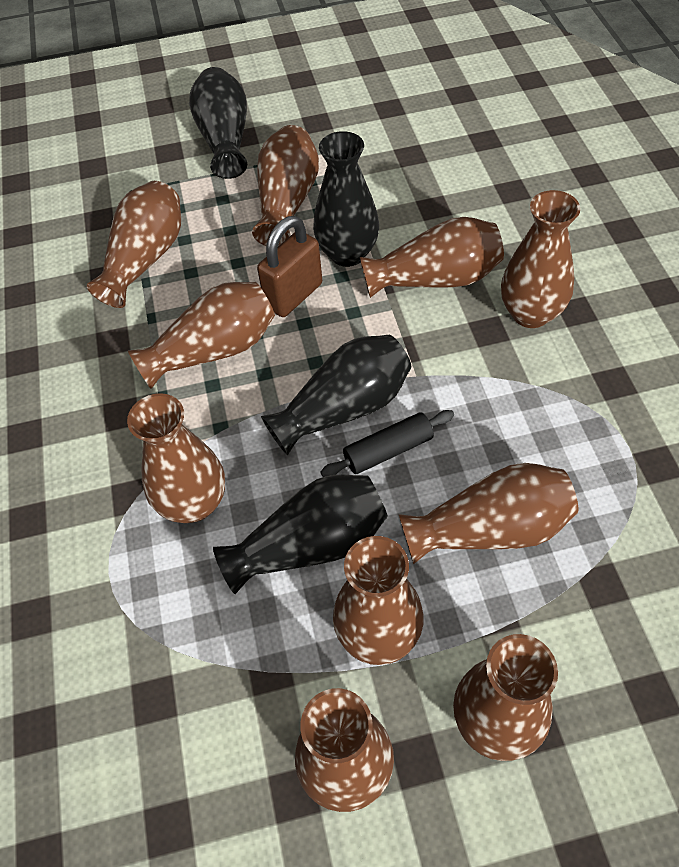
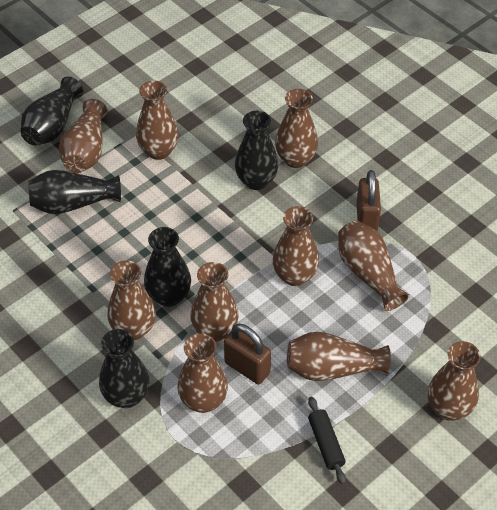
black vase: 4 -> 5
brown padlock: 1 -> 2

